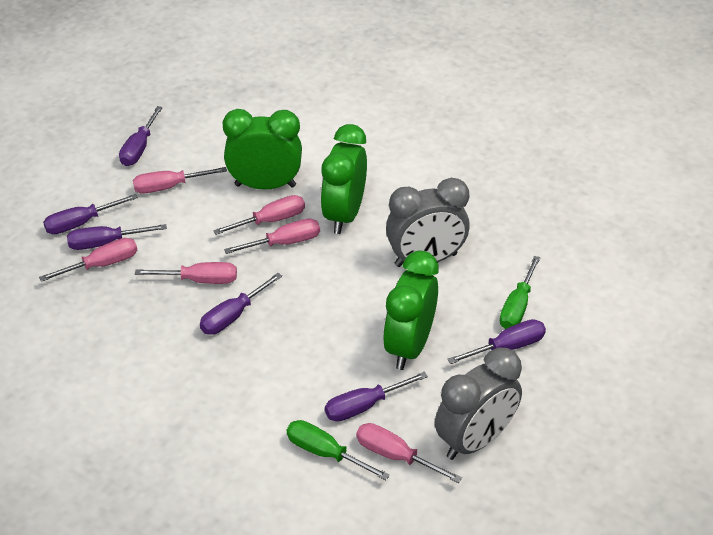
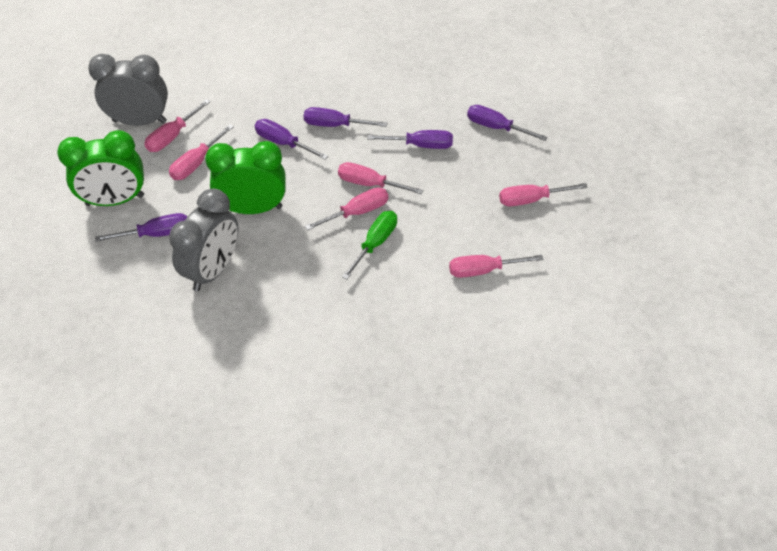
green clock: 3 -> 2
green screwdriver: 2 -> 1
purple screwdriver: 6 -> 5

